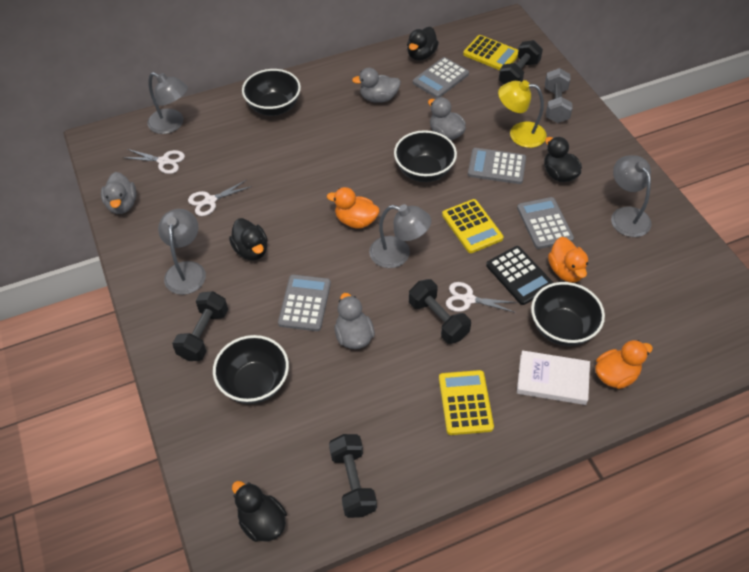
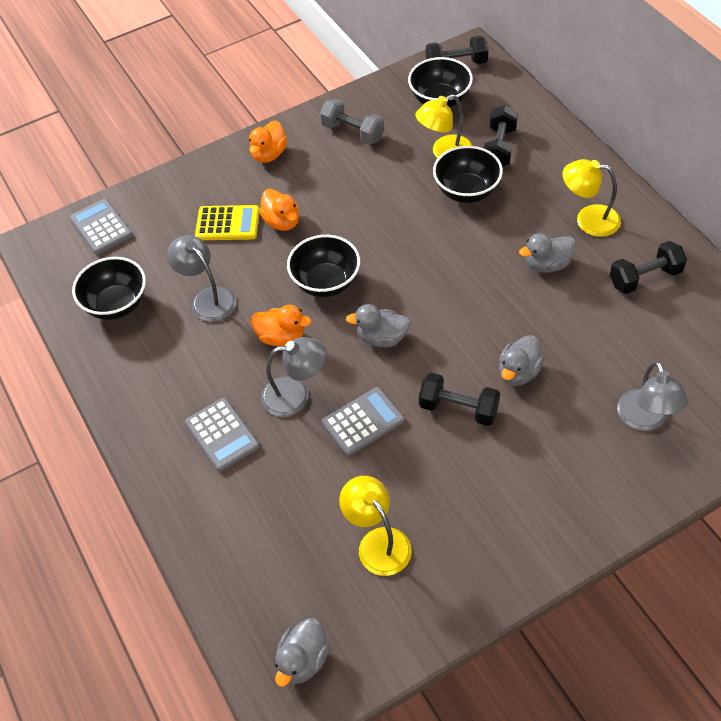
black calculator: 1 -> 0
black duck: 4 -> 0
grey calculator: 4 -> 3
grey lamp: 4 -> 3
white book: 1 -> 0
white scissors: 3 -> 0
yellow calculator: 3 -> 1
yellow lamp: 1 -> 3

